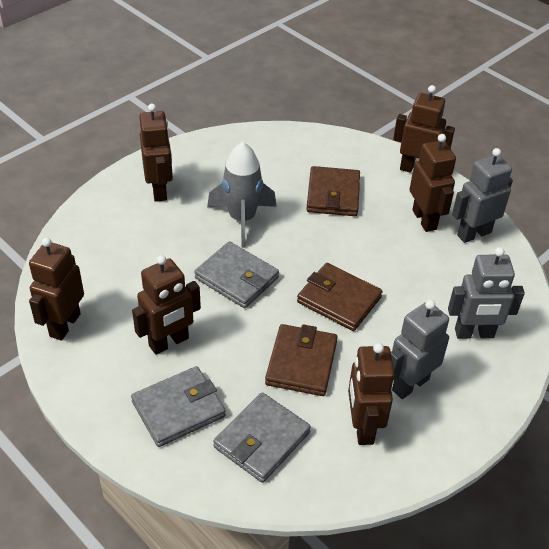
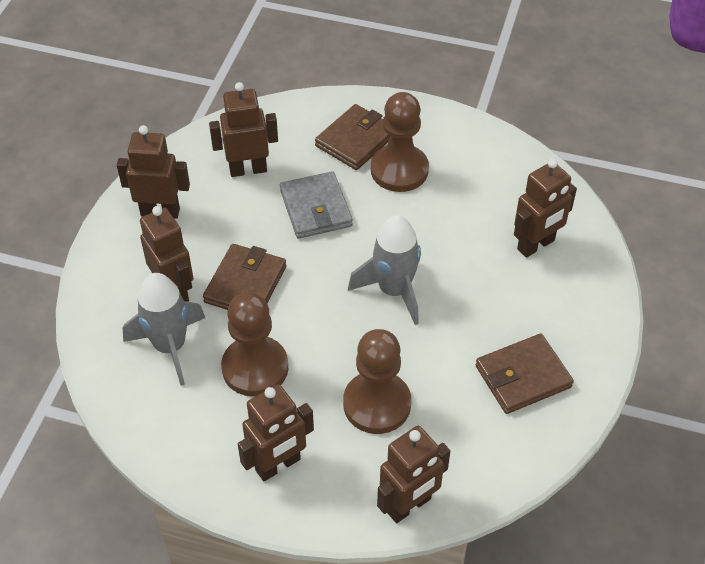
brown pawn: 0 -> 3
grey robot: 3 -> 0
grey rocket: 1 -> 2
grey wallet: 3 -> 1

